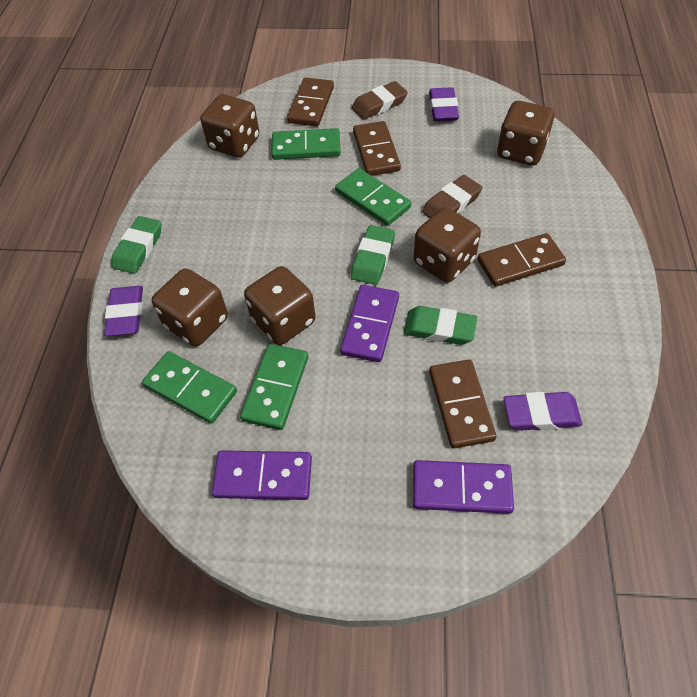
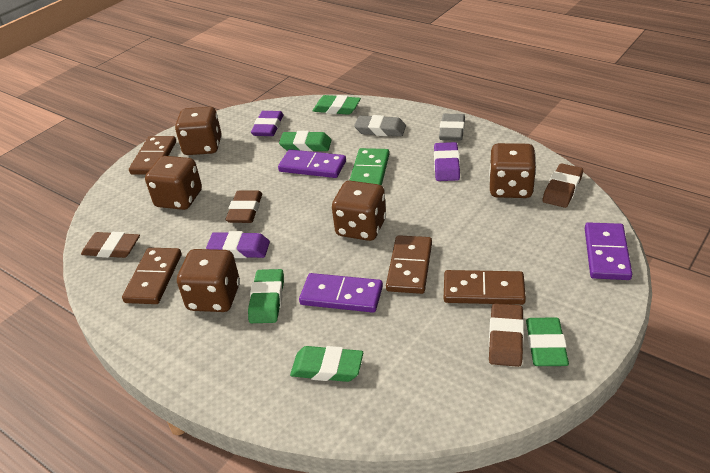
brown eraser: 2 -> 4
green domino: 4 -> 1
green eraser: 3 -> 5
grey eraser: 0 -> 2

